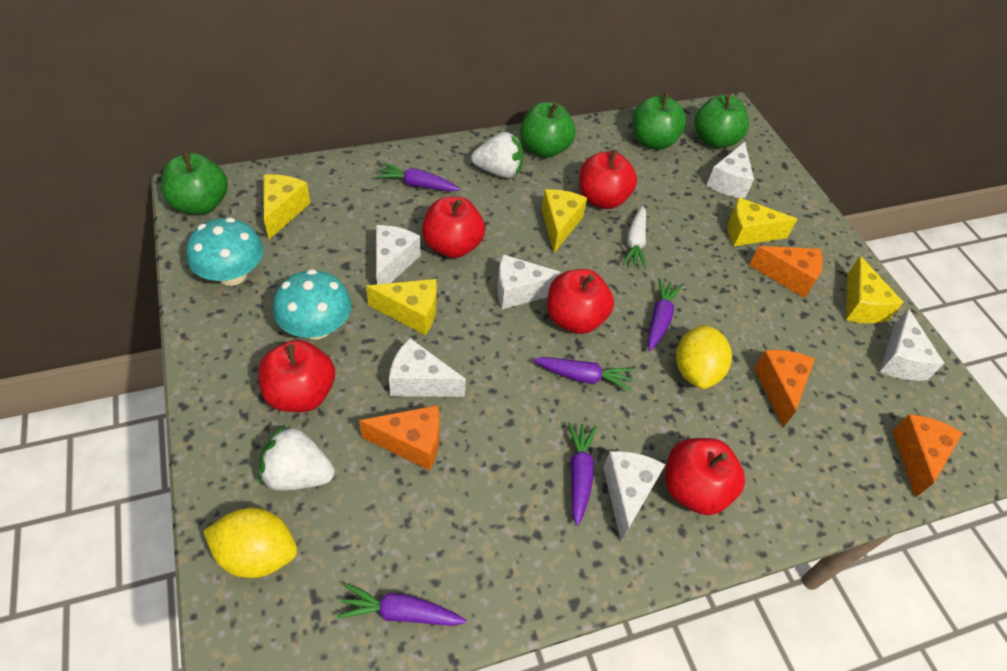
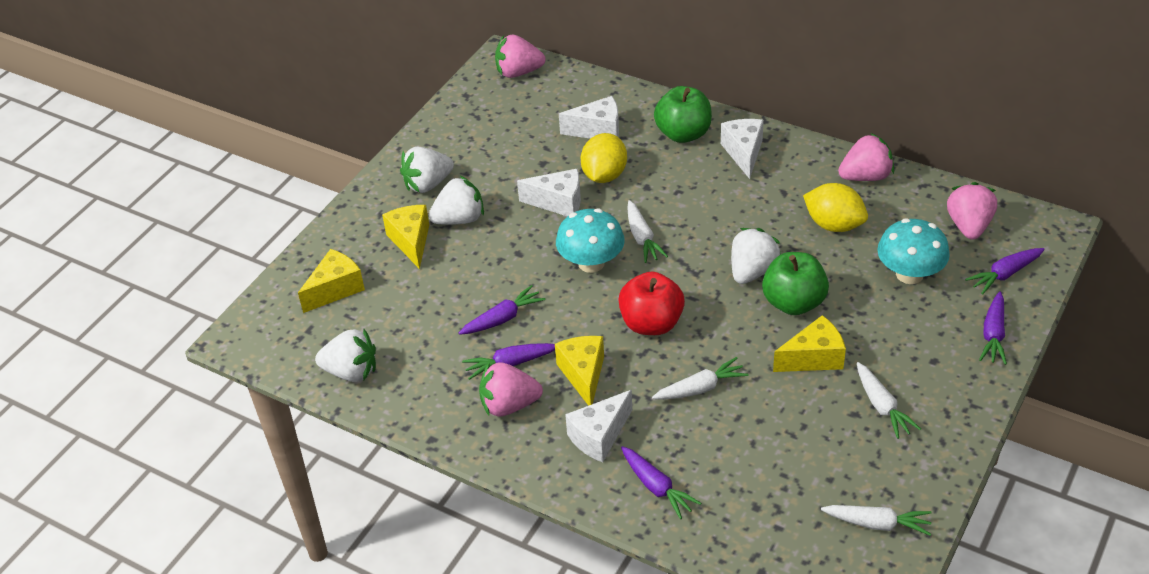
green apple: 4 -> 2
orange cheese: 4 -> 0
pink strawberry: 0 -> 4
red apple: 5 -> 1
white carrot: 1 -> 4
white cheese: 6 -> 4
white strawberry: 2 -> 4
yellow cheese: 5 -> 4

